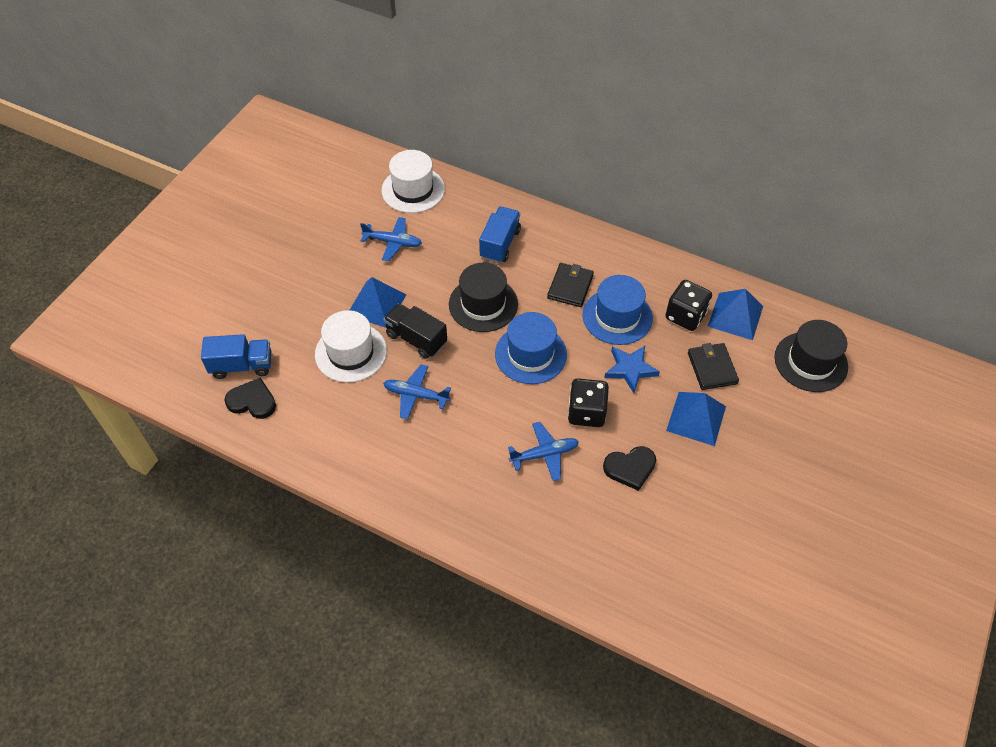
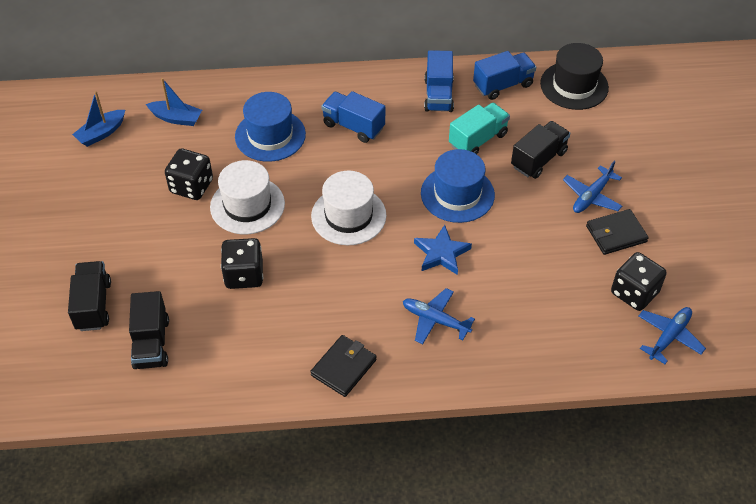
black dice: 2 -> 3
black hat: 2 -> 1
black heart: 2 -> 0
black truck: 1 -> 3
blue boat: 0 -> 2
blue pyramid: 3 -> 0
blue truck: 2 -> 3
turquoise truck: 0 -> 1

